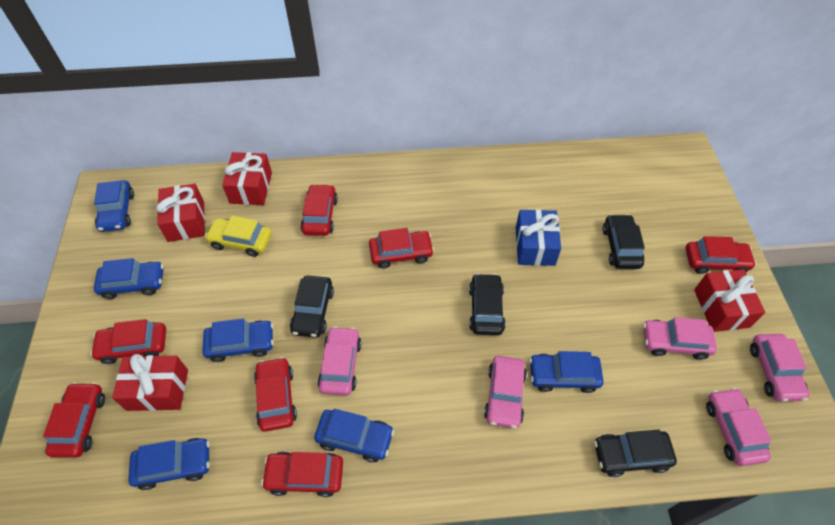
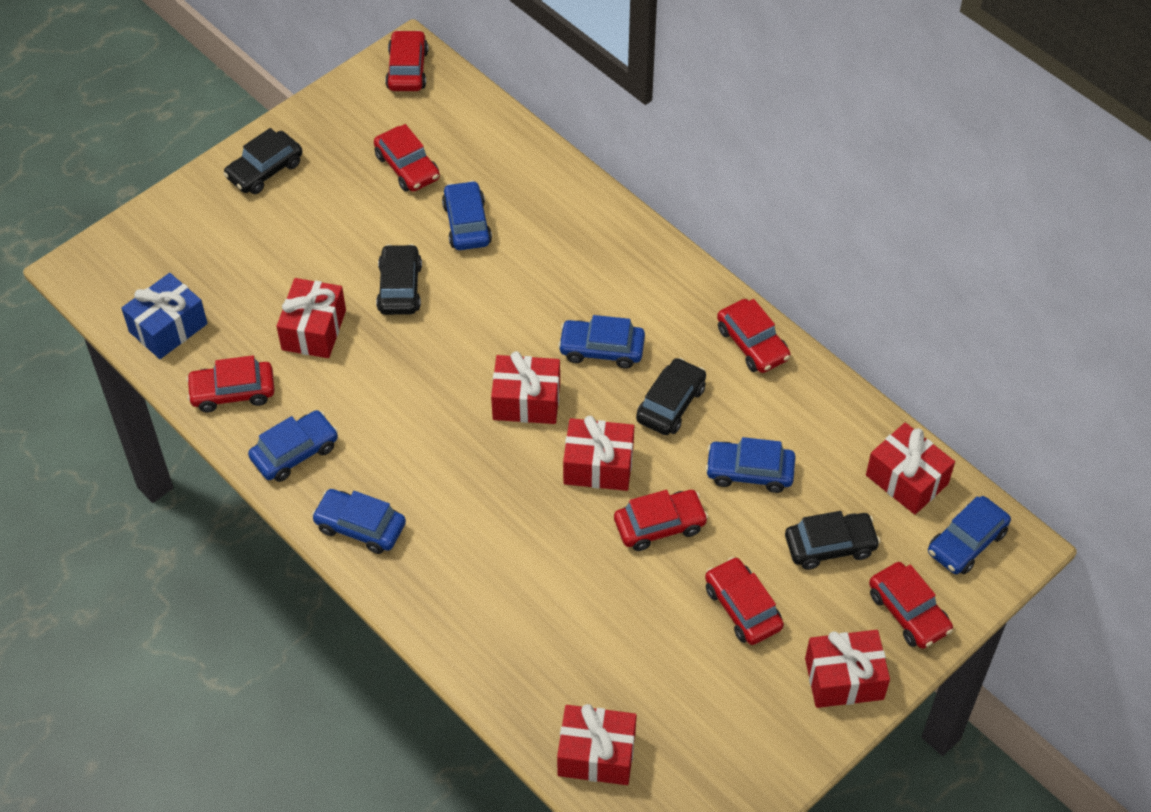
pink car: 5 -> 0
red gift: 4 -> 6
yellow car: 1 -> 0

